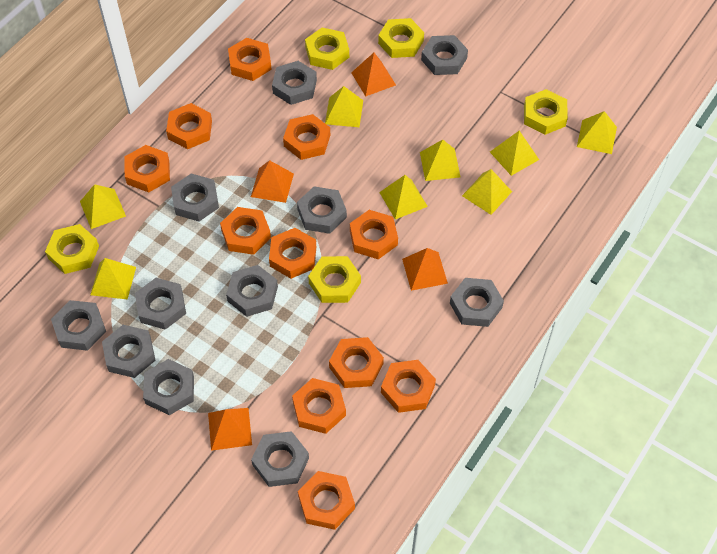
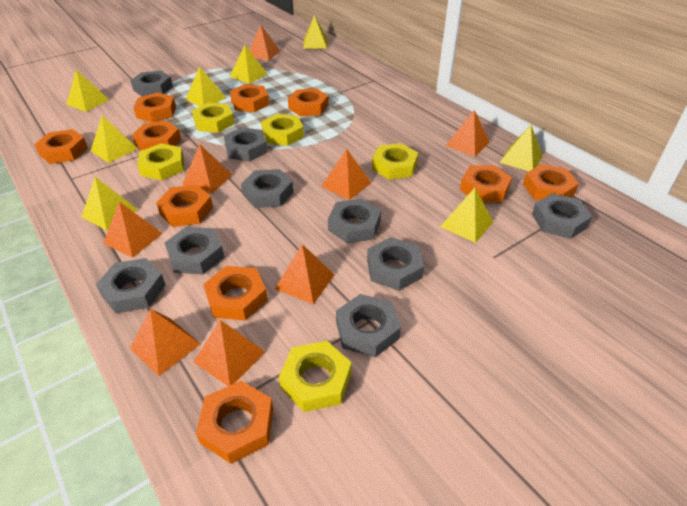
grey nut: 11 -> 9
orange nut: 11 -> 10
orange pyramid: 4 -> 8

